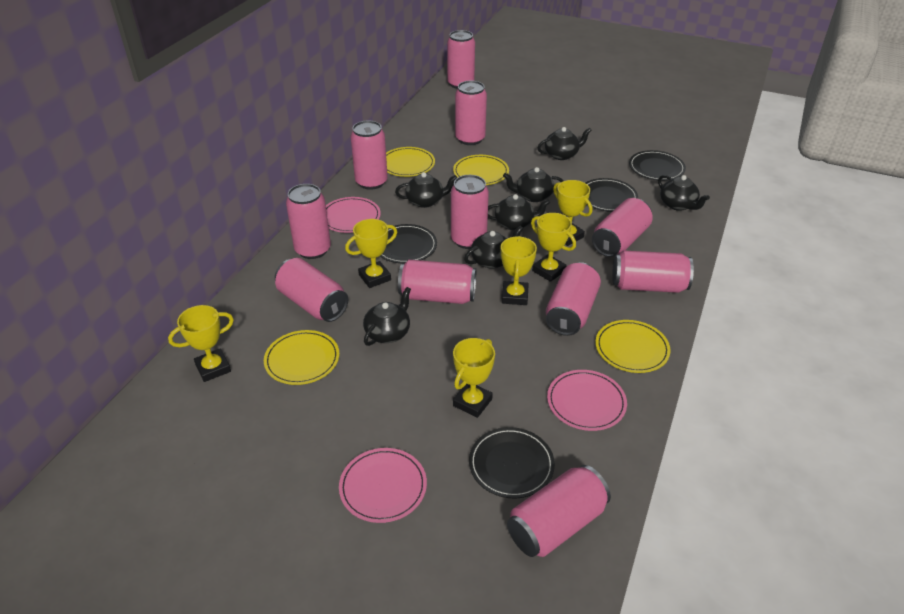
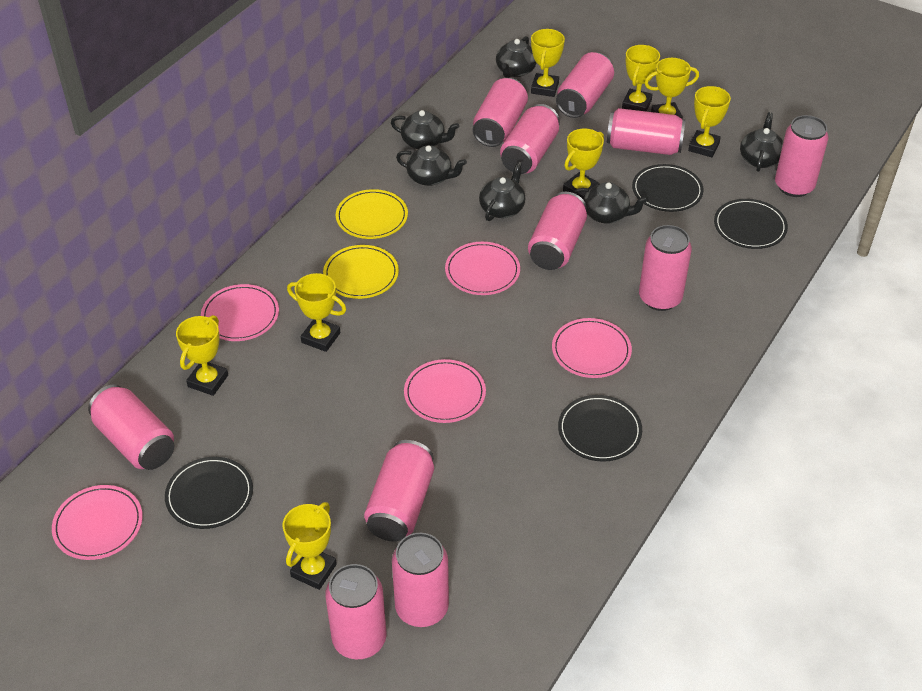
black teapot: 7 -> 6
pink plate: 3 -> 5
yellow plate: 4 -> 2
yellow trophy: 6 -> 8

